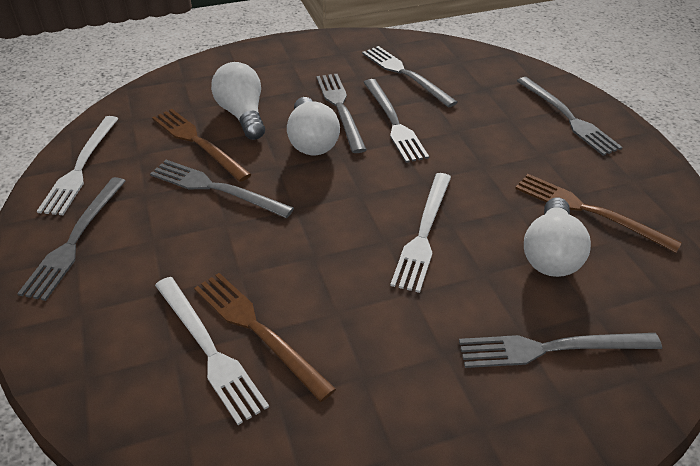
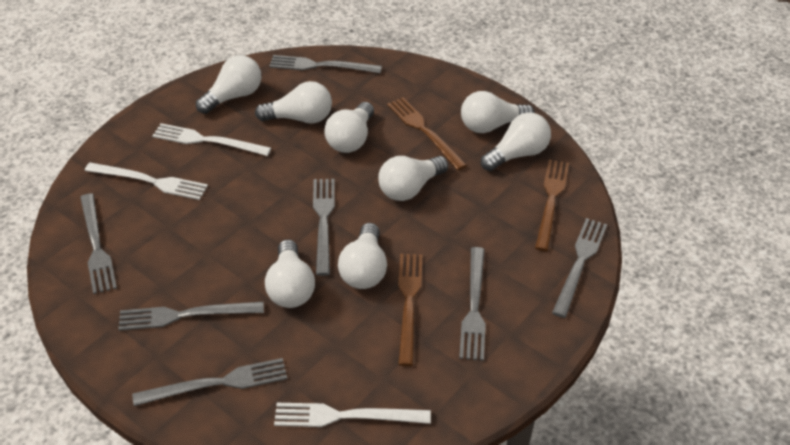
white light bulb: 3 -> 8

